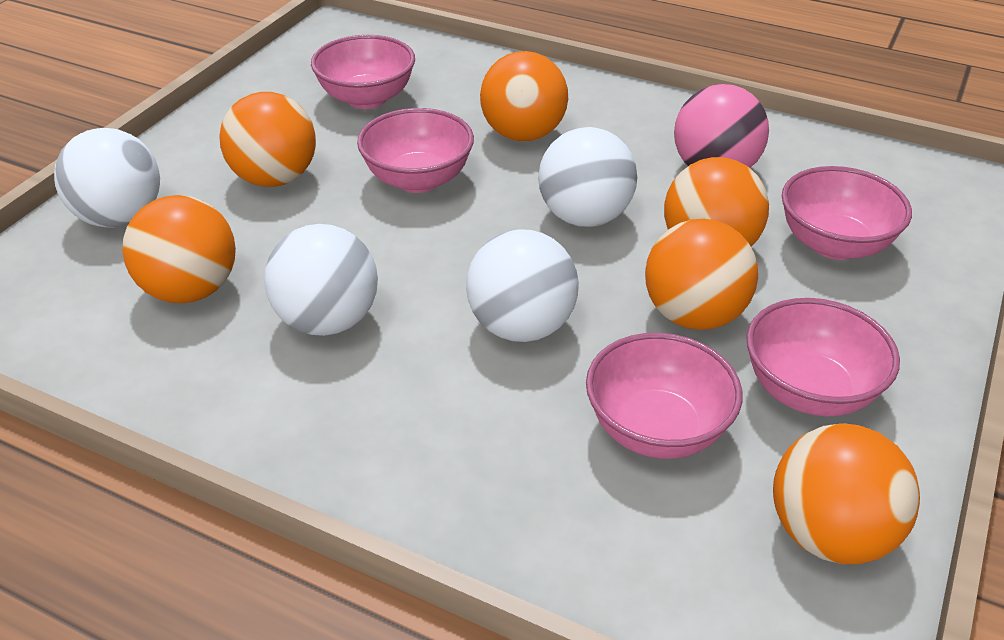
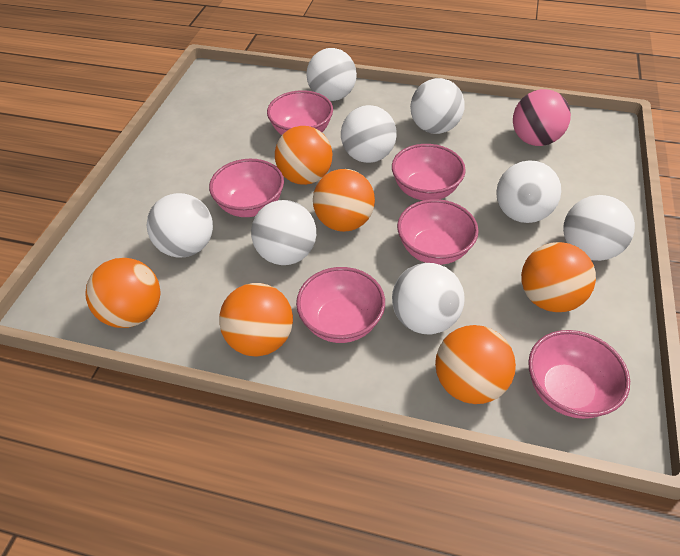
pink bowl: 5 -> 6
white ball: 4 -> 8

